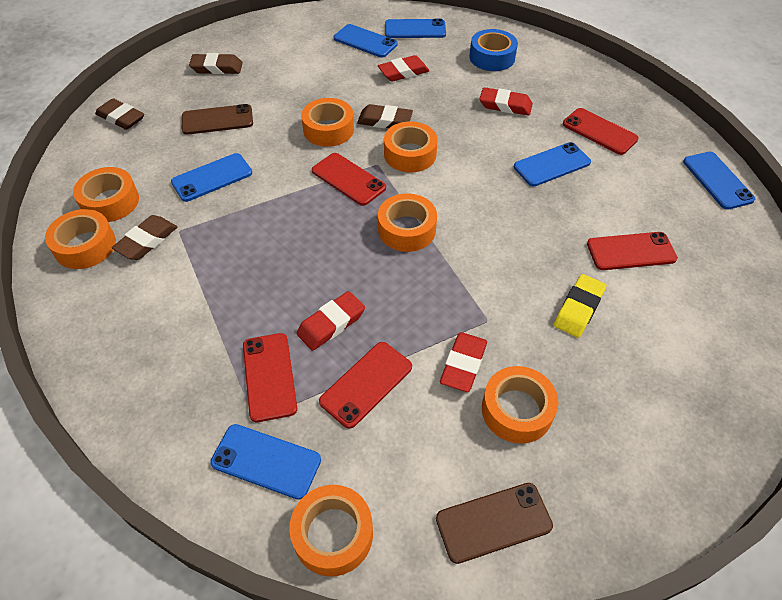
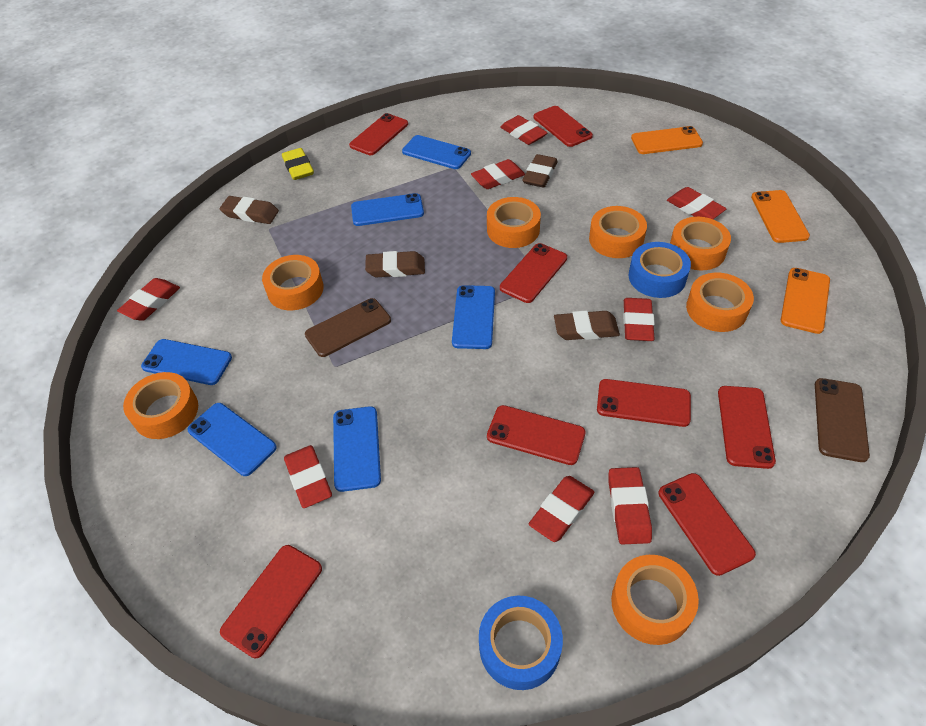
blue tape: 1 -> 2
orange phone: 0 -> 3
red eraser: 4 -> 8
red phone: 5 -> 8

